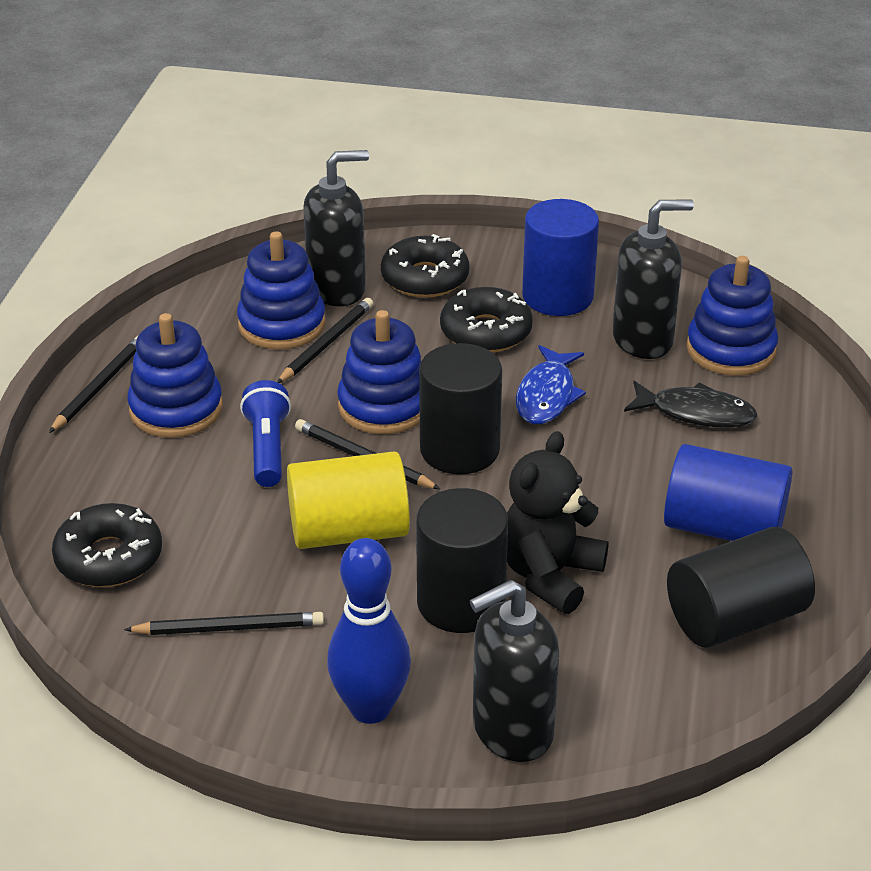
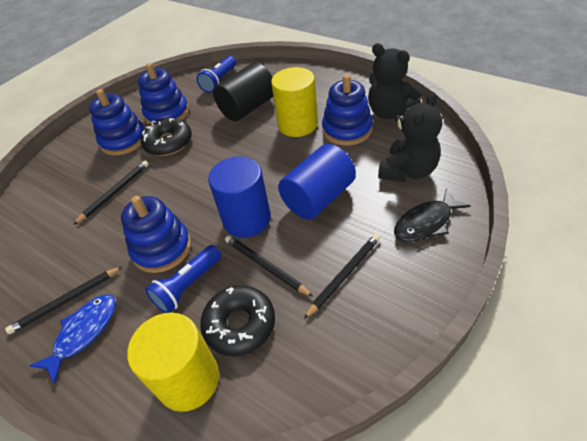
black cylinder: 3 -> 1
black donut: 3 -> 2
black soap dispenser: 3 -> 0
black teddy bear: 1 -> 2
blue bowling pin: 1 -> 0
blue flashlight: 1 -> 2
yellow cylinder: 1 -> 2

